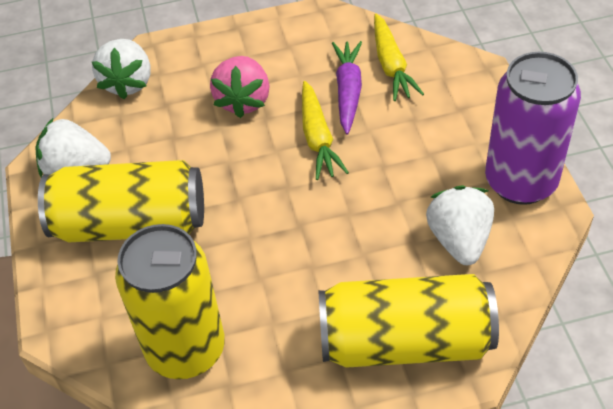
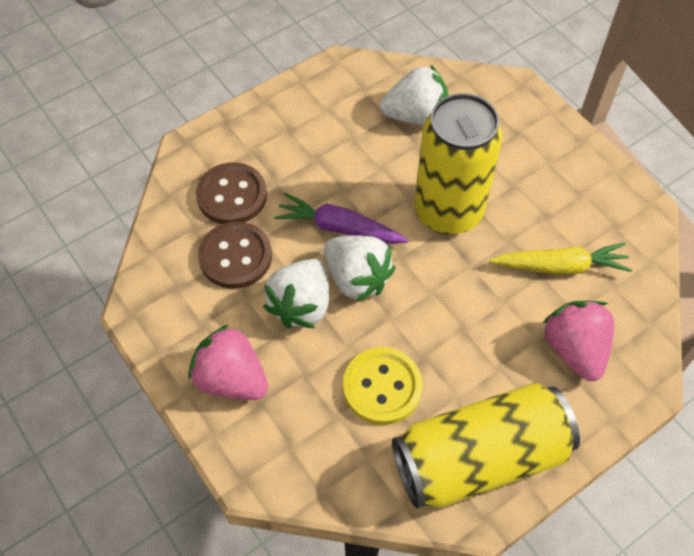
brown button: 0 -> 2
pink strawberry: 1 -> 2
purple can: 1 -> 0
yellow button: 0 -> 1
yellow can: 3 -> 2
yellow carrot: 2 -> 1

